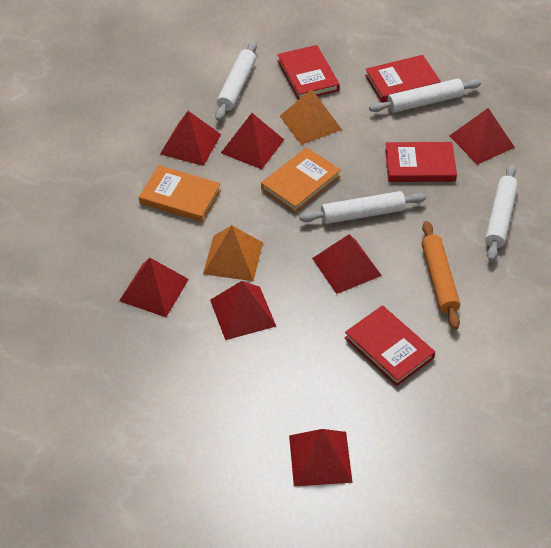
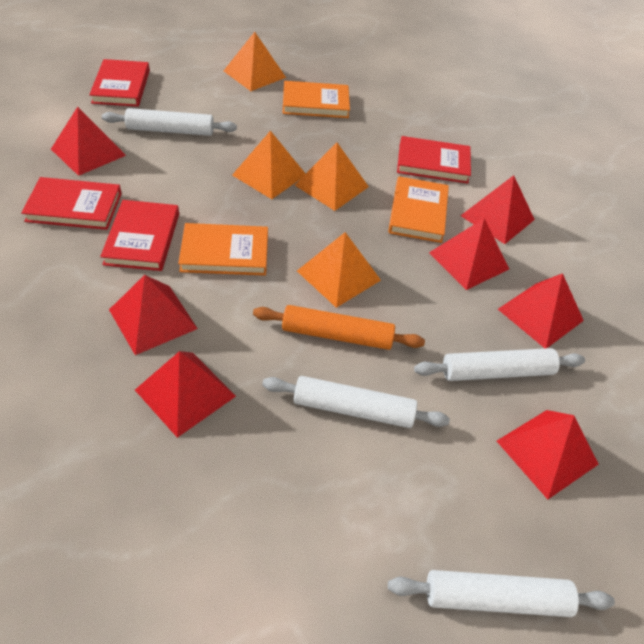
orange book: 2 -> 3
orange pyramid: 2 -> 4

